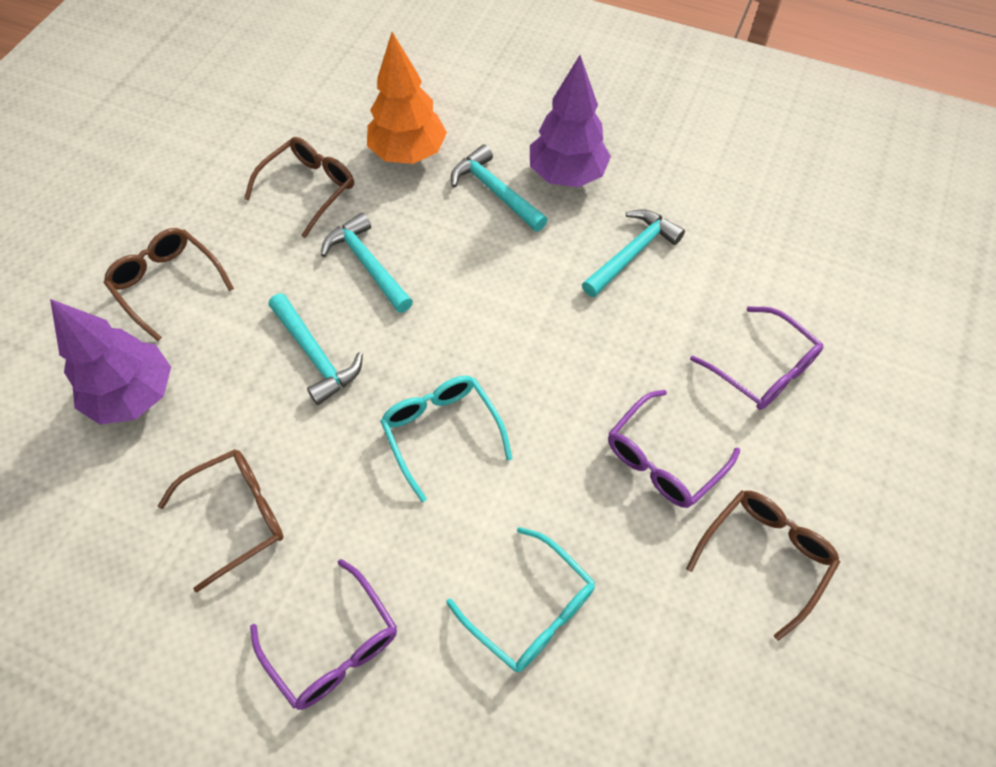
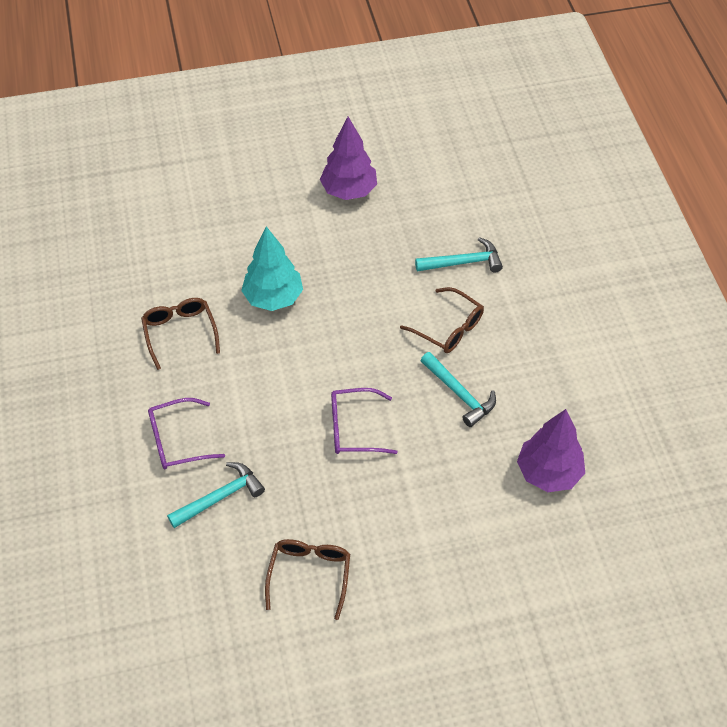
brown glasses: 4 -> 3
orange tree: 1 -> 0
purple glasses: 3 -> 2
turquoise glasses: 2 -> 0
turquoise hammer: 4 -> 3
turquoise tree: 0 -> 1

